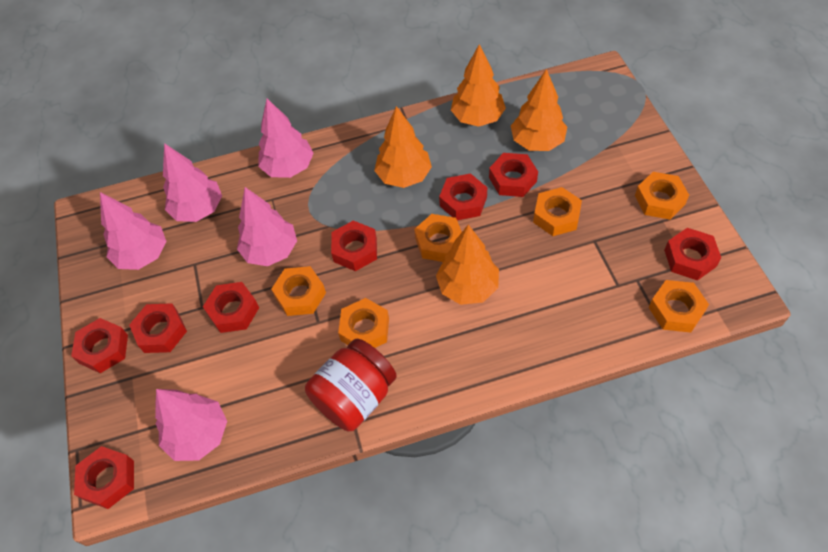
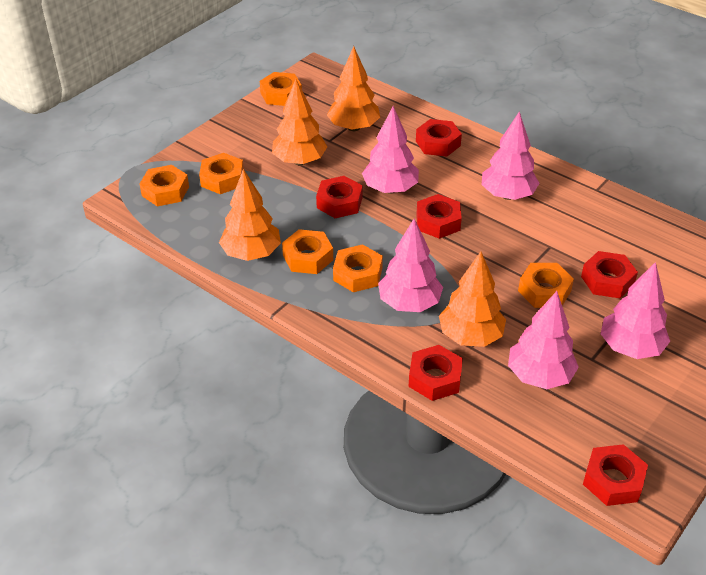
red jar: 1 -> 0
red nut: 8 -> 6

